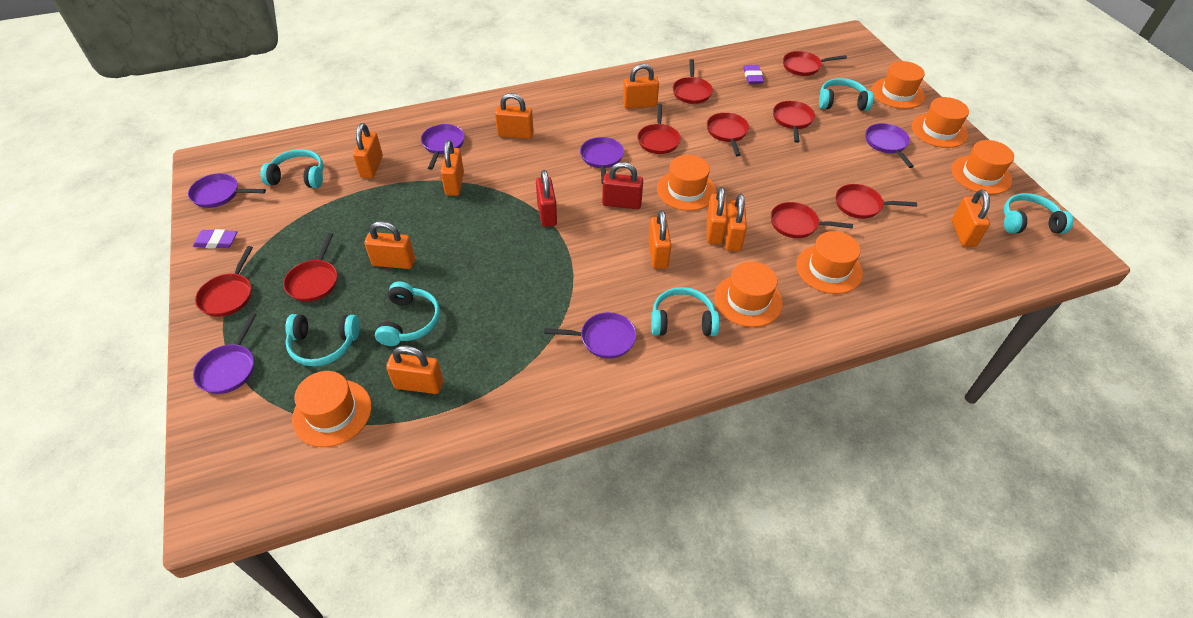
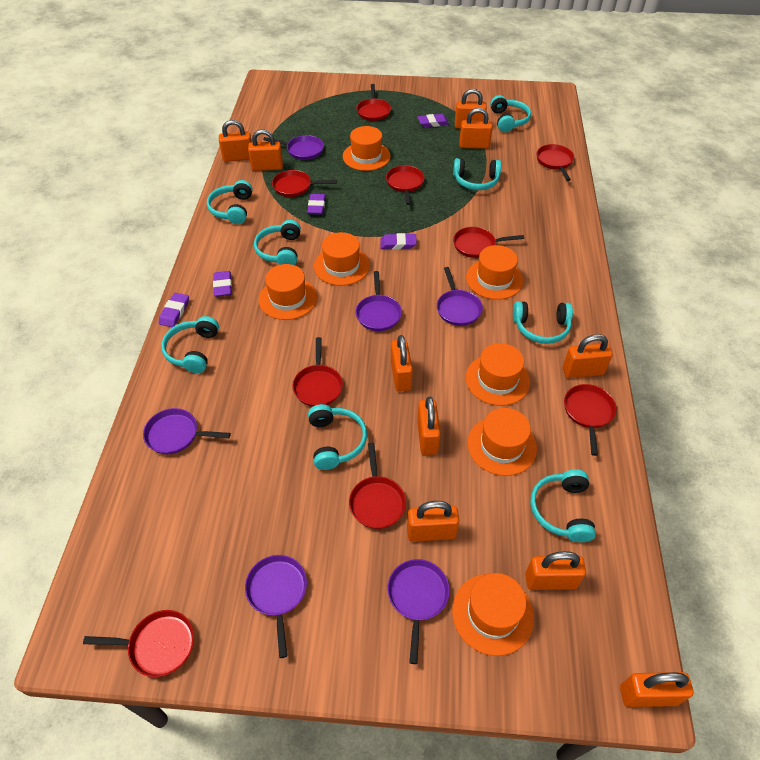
purple eraser: 2 -> 5
red padlock: 2 -> 0
turquoise headphones: 6 -> 8

